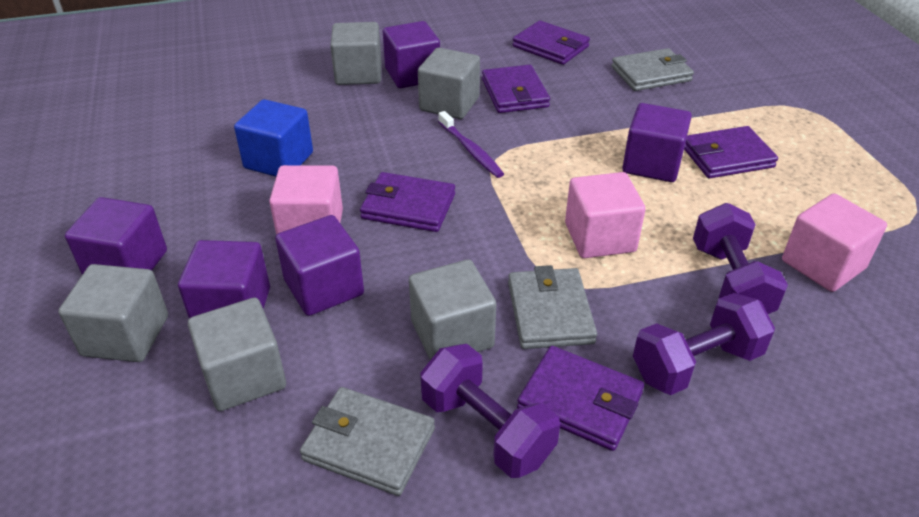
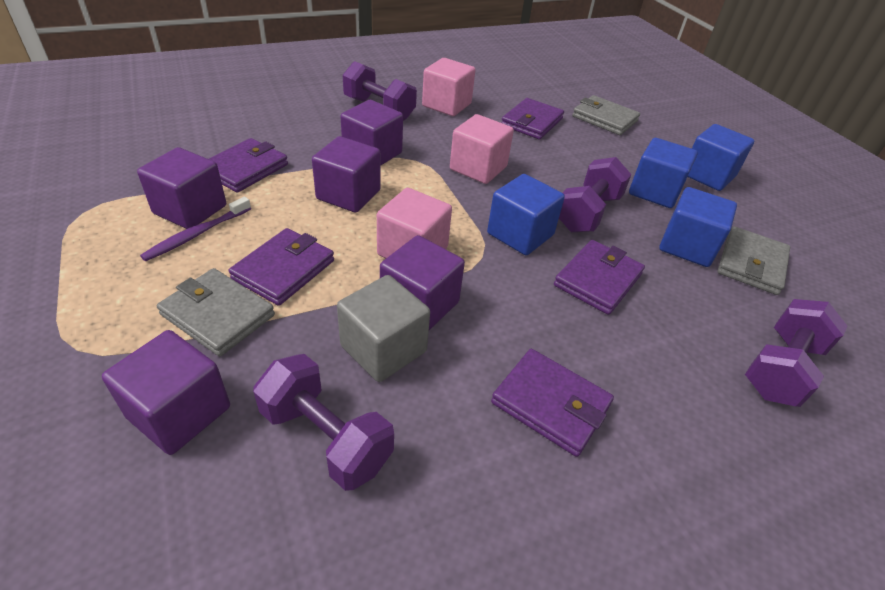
blue cube: 1 -> 4
grey cube: 5 -> 1
purple dumbbell: 3 -> 4

